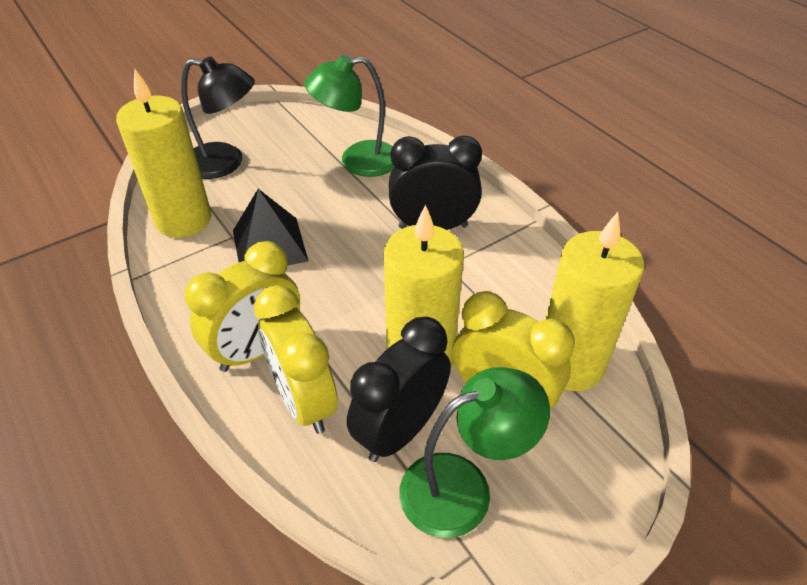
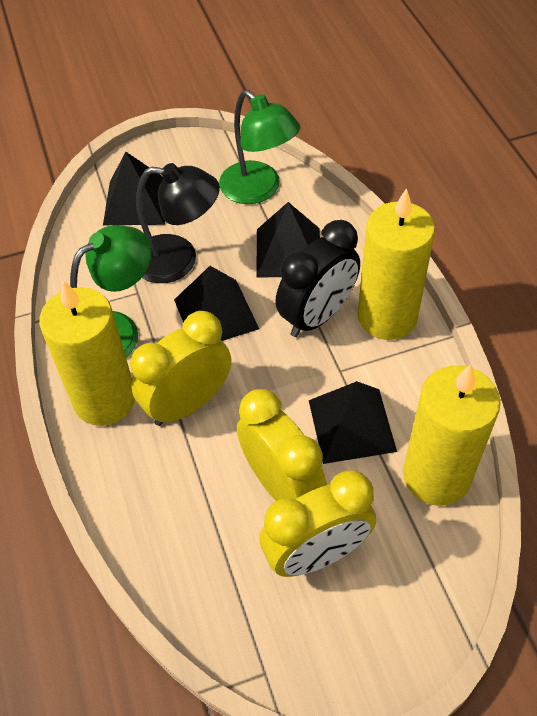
black clock: 2 -> 1
black pyramid: 1 -> 4

